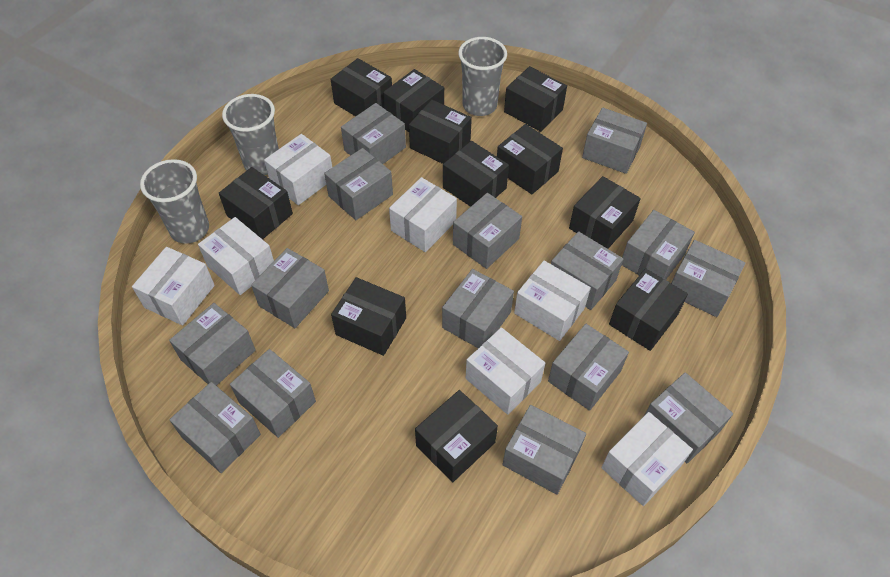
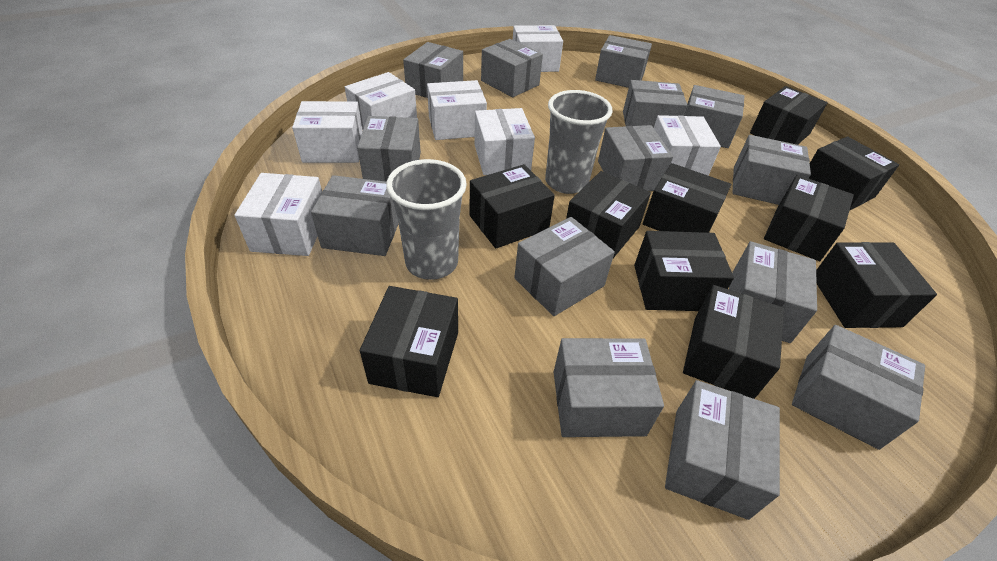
black box: 11 -> 10
grey box: 15 -> 14
grey cup: 3 -> 2

